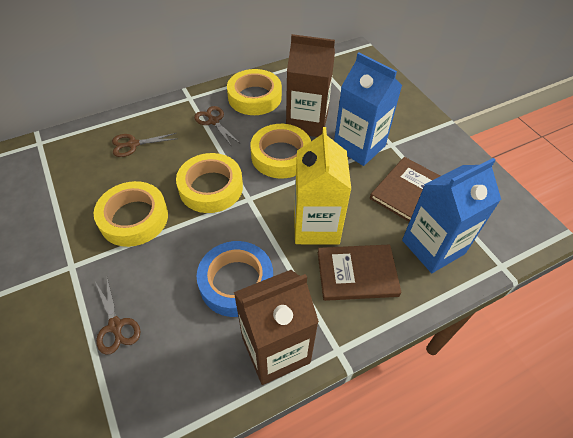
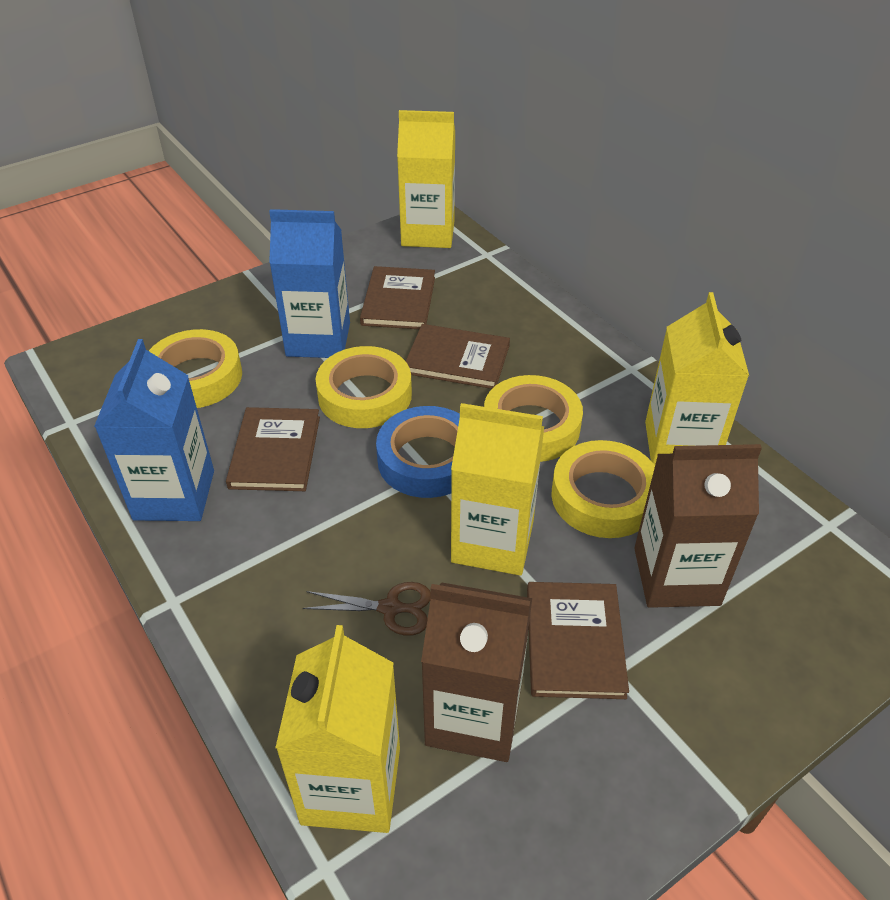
brown book: 2 -> 4
brown scissors: 3 -> 1
yellow carton: 1 -> 4

